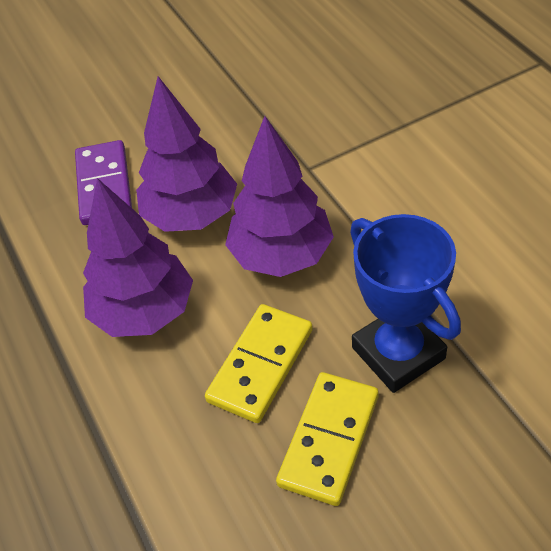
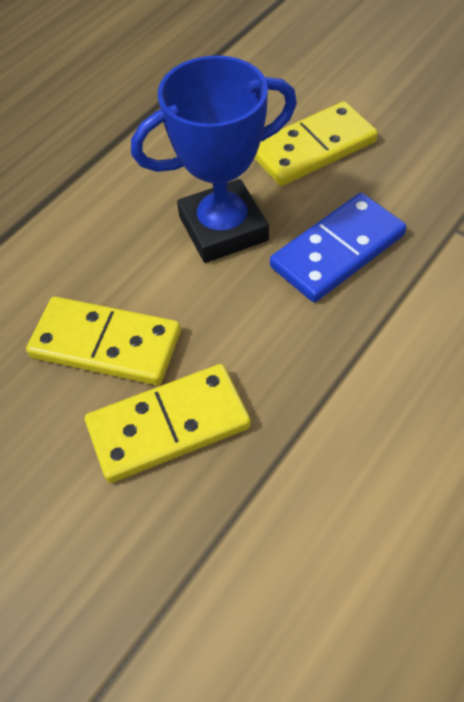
blue domino: 0 -> 1
purple domino: 1 -> 0
purple tree: 3 -> 0
yellow domino: 2 -> 3

